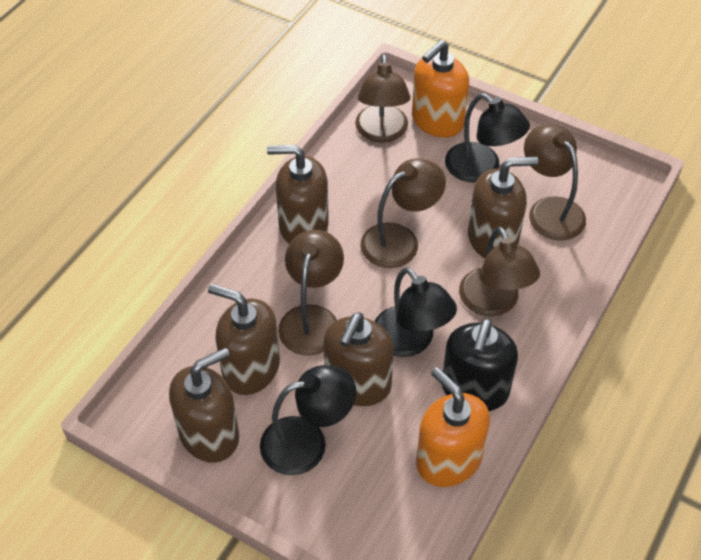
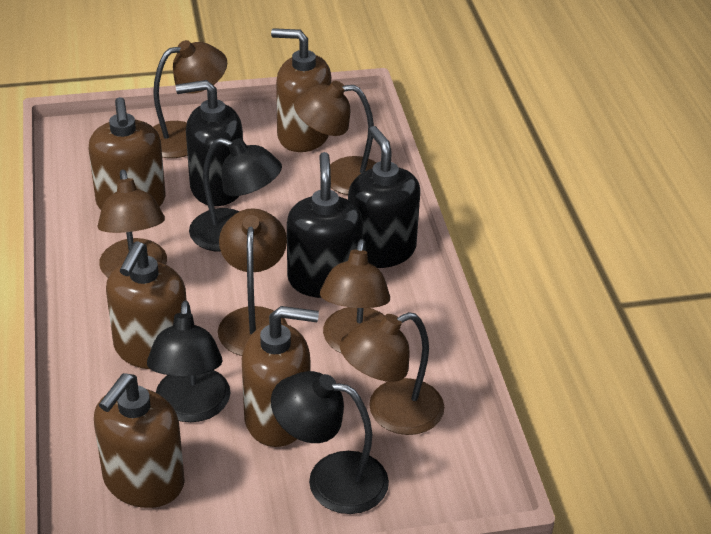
black soap dispenser: 1 -> 3
brown lamp: 5 -> 6
orange soap dispenser: 2 -> 0

